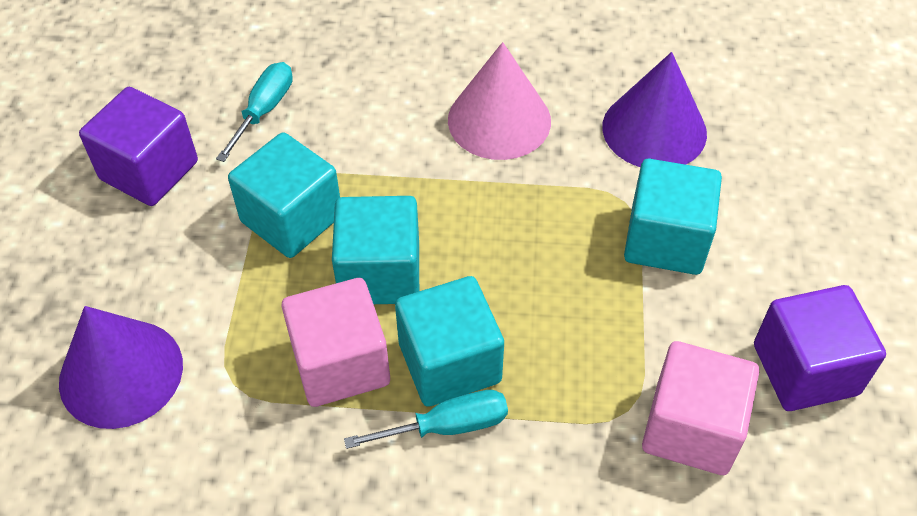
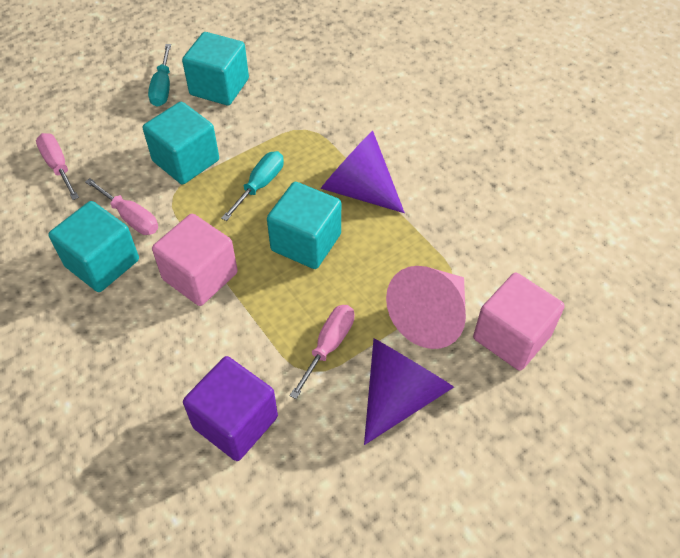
pink screwdriver: 0 -> 3
purple cube: 2 -> 1

